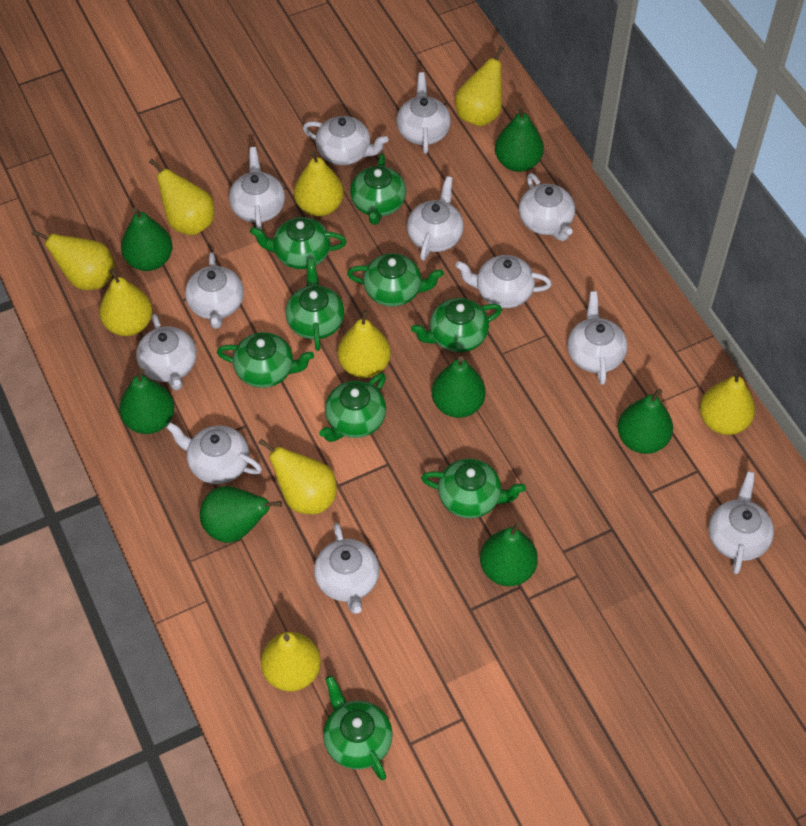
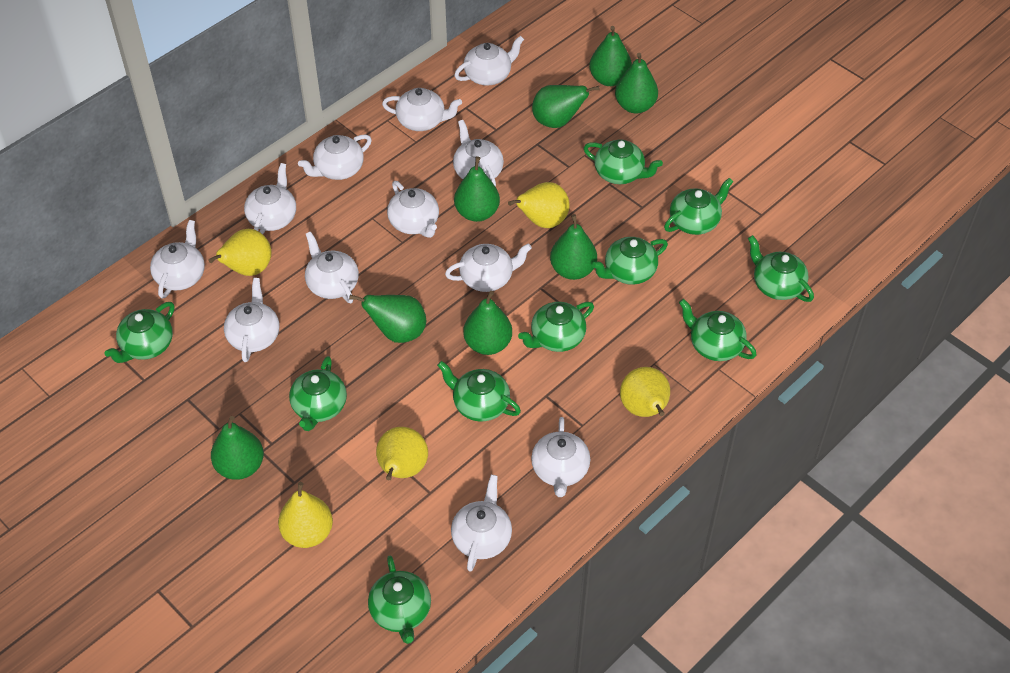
green pear: 7 -> 8
green teapot: 9 -> 10
yellow pear: 9 -> 5

